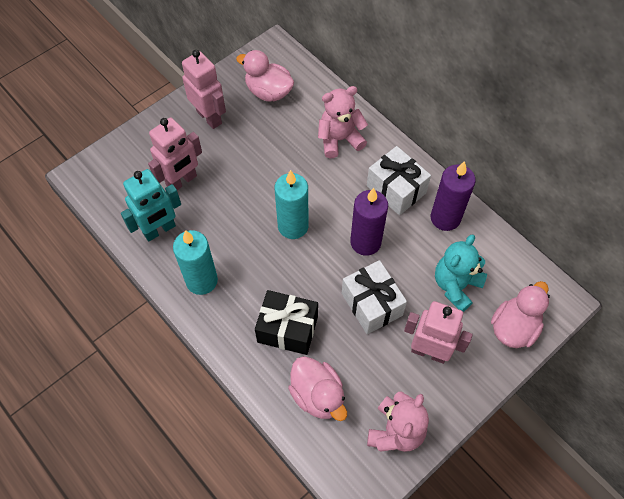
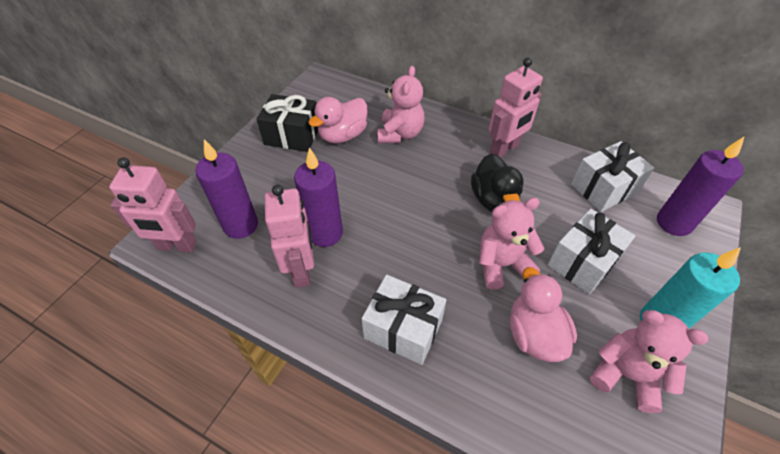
black duck: 0 -> 1
pink duck: 3 -> 2
pink teddy bear: 2 -> 3
purple candle: 2 -> 3
turquoise candle: 2 -> 1
turquoise robot: 1 -> 0
turquoise teddy bear: 1 -> 0
white gift: 2 -> 3

